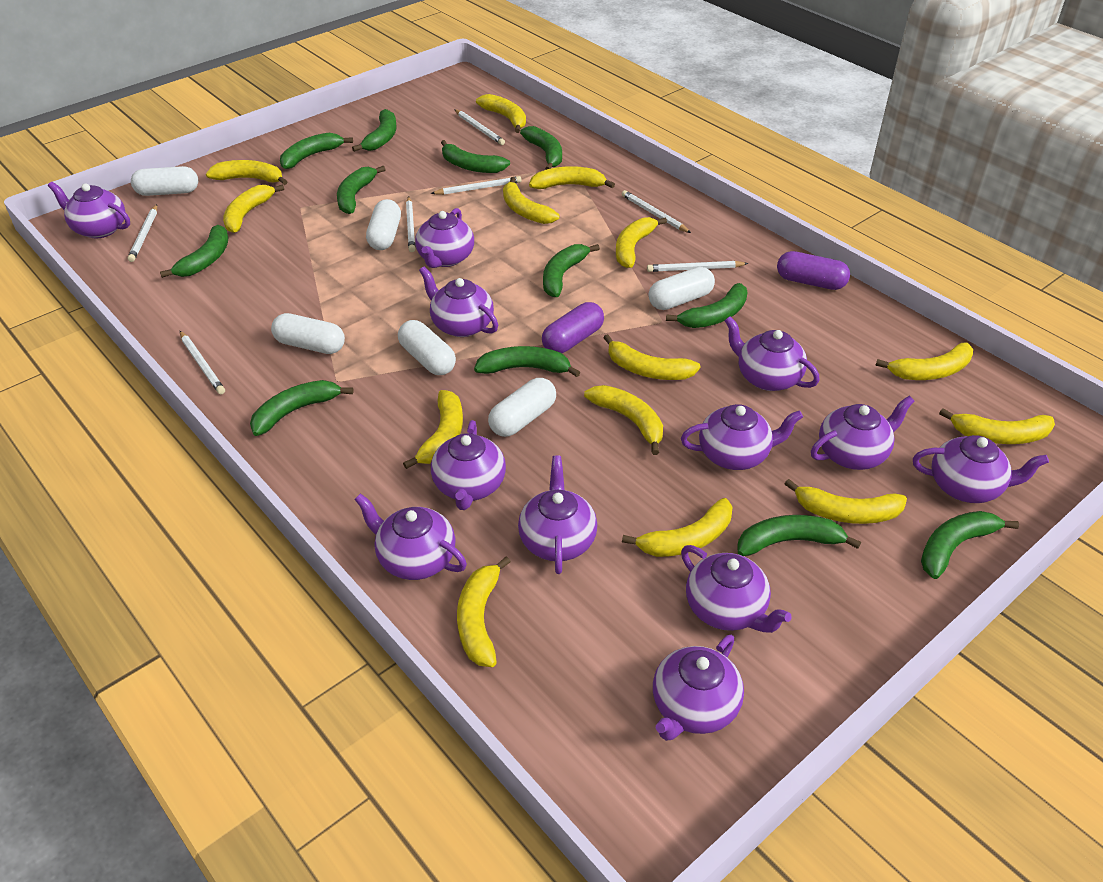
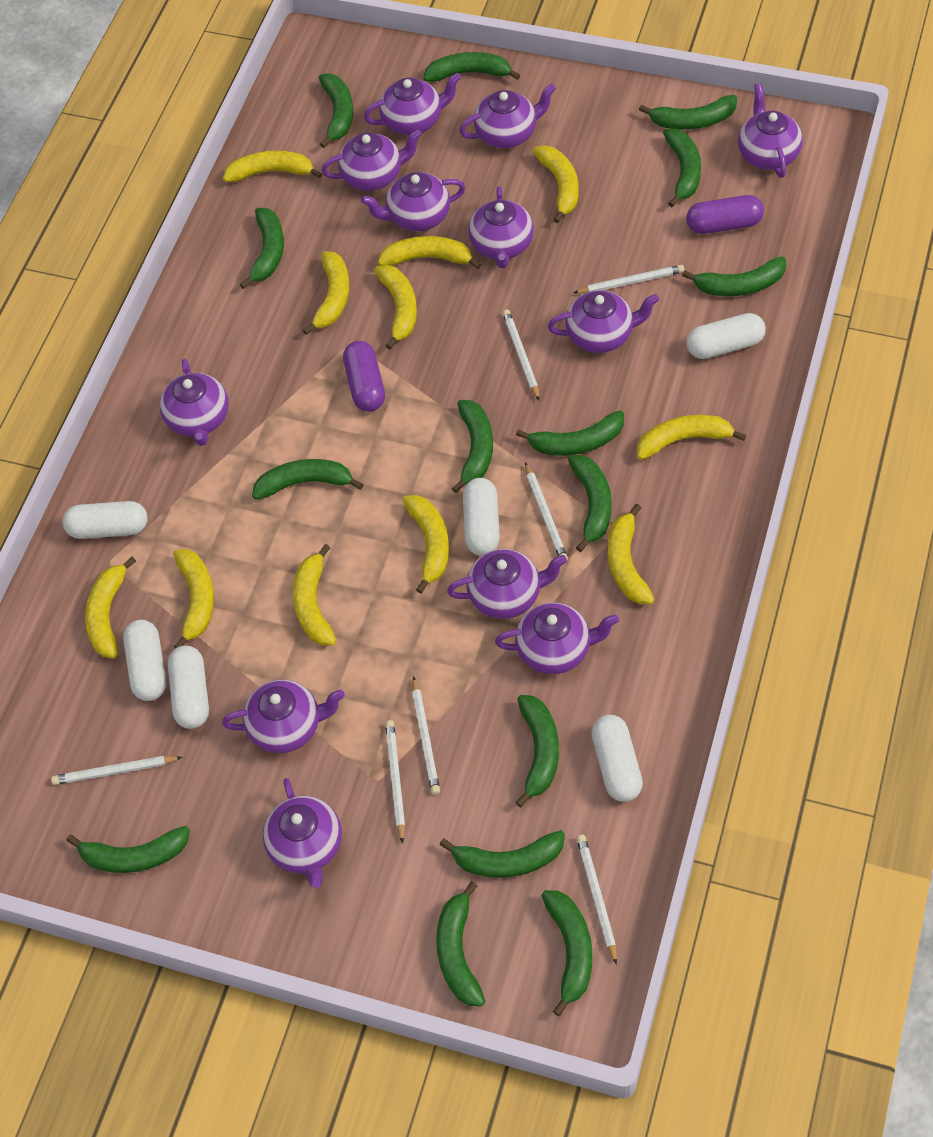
green banana: 12 -> 15
yellow banana: 14 -> 11

